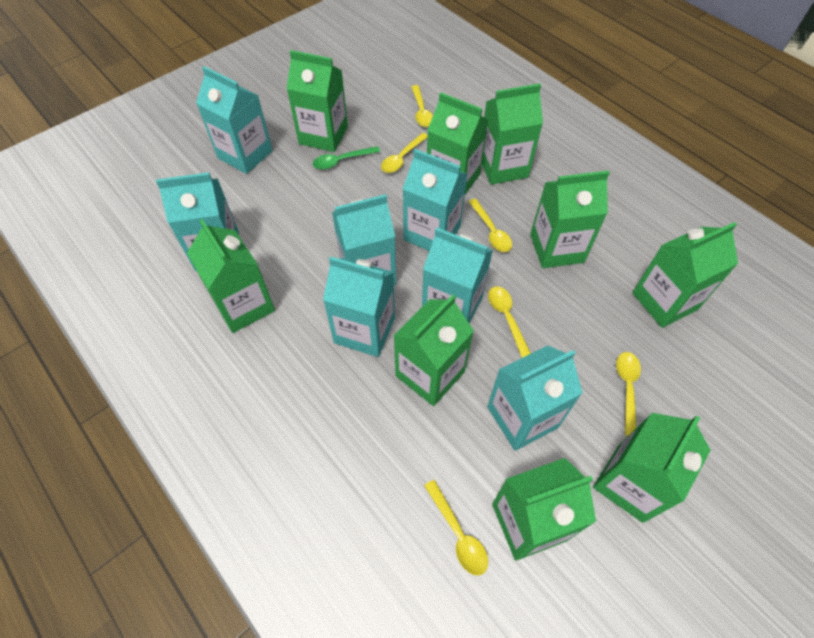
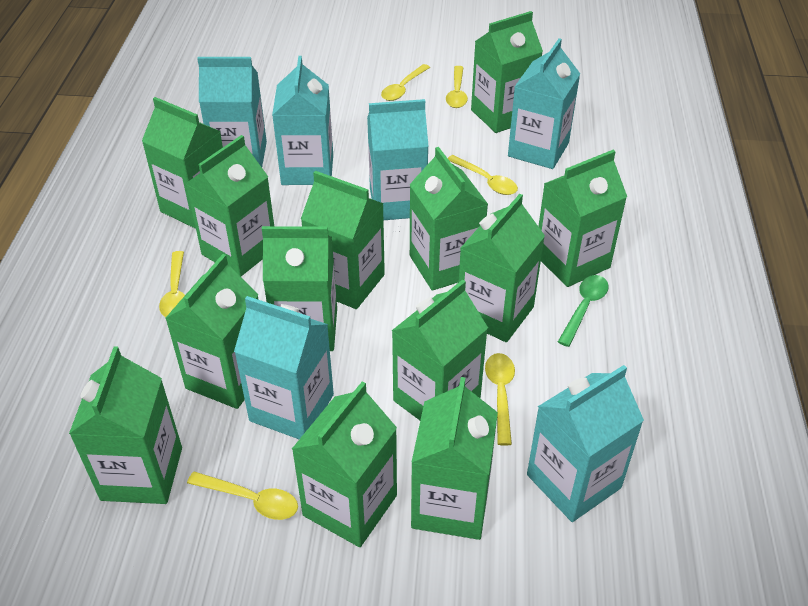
green carton: 9 -> 13
turquoise carton: 7 -> 6

